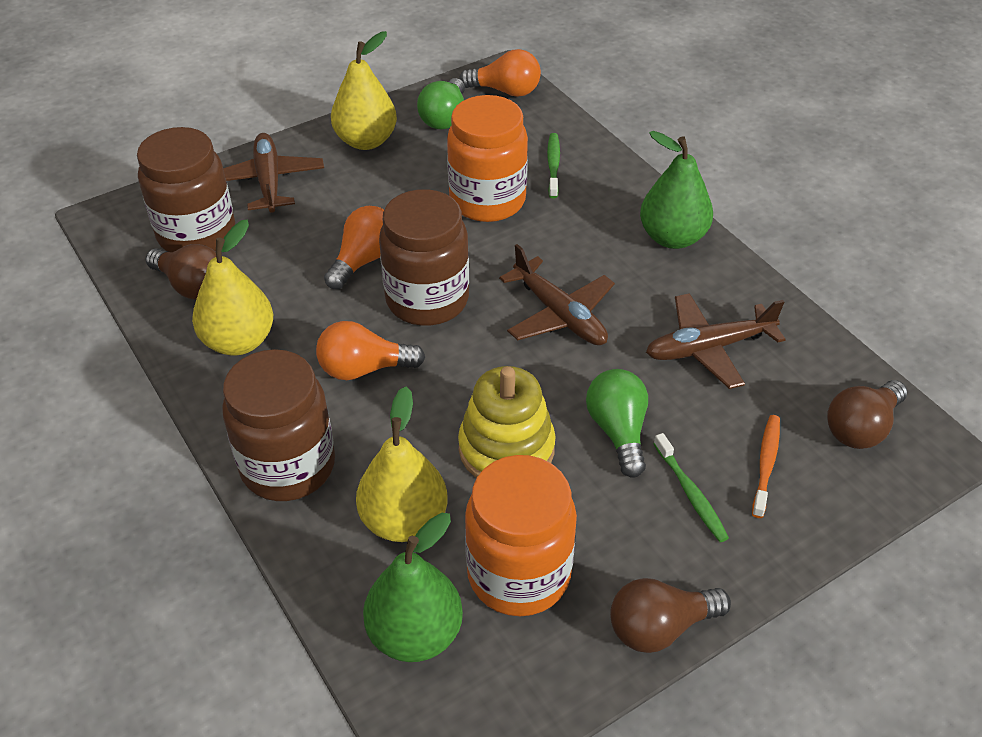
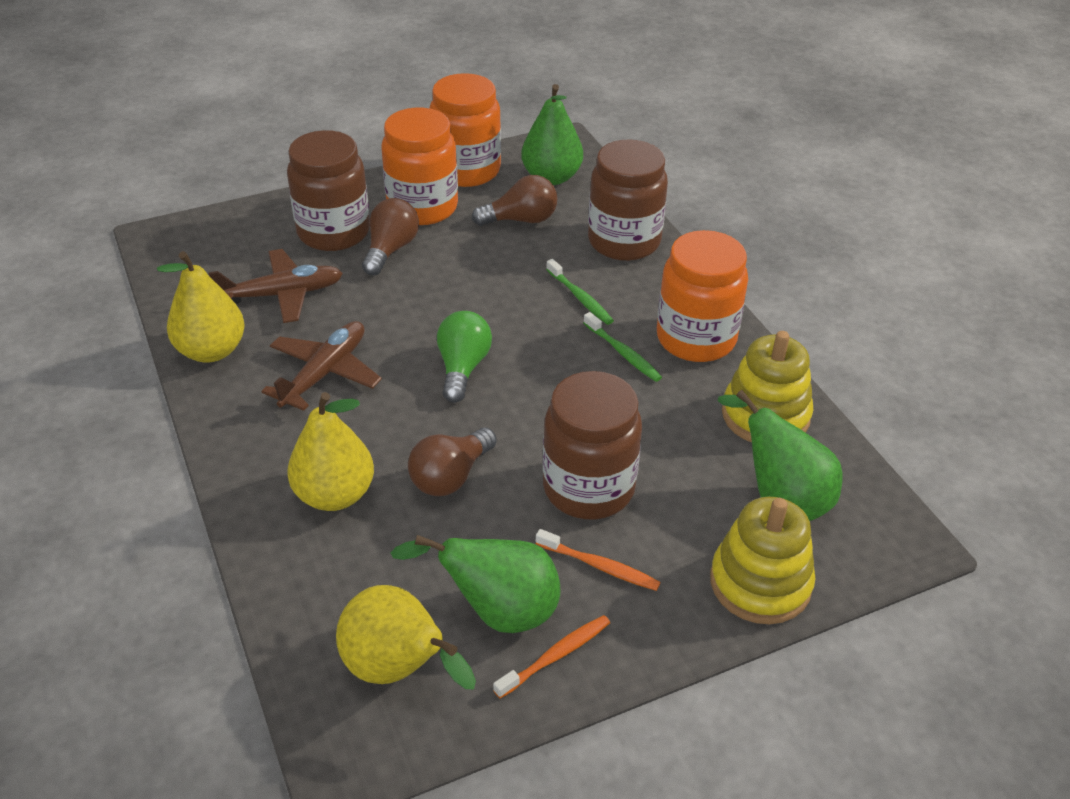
brown plane: 3 -> 2
green light bulb: 2 -> 1
green pear: 2 -> 3
orange jar: 2 -> 3
orange light bulb: 3 -> 0
orange toothbrush: 1 -> 2
yellow stacking toy: 1 -> 2

